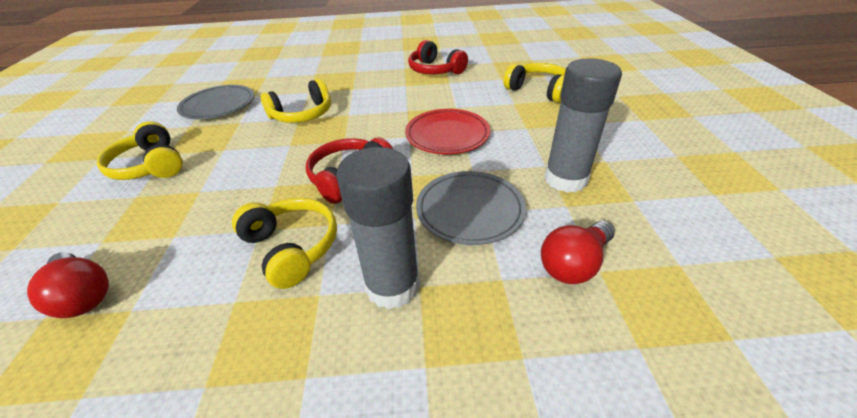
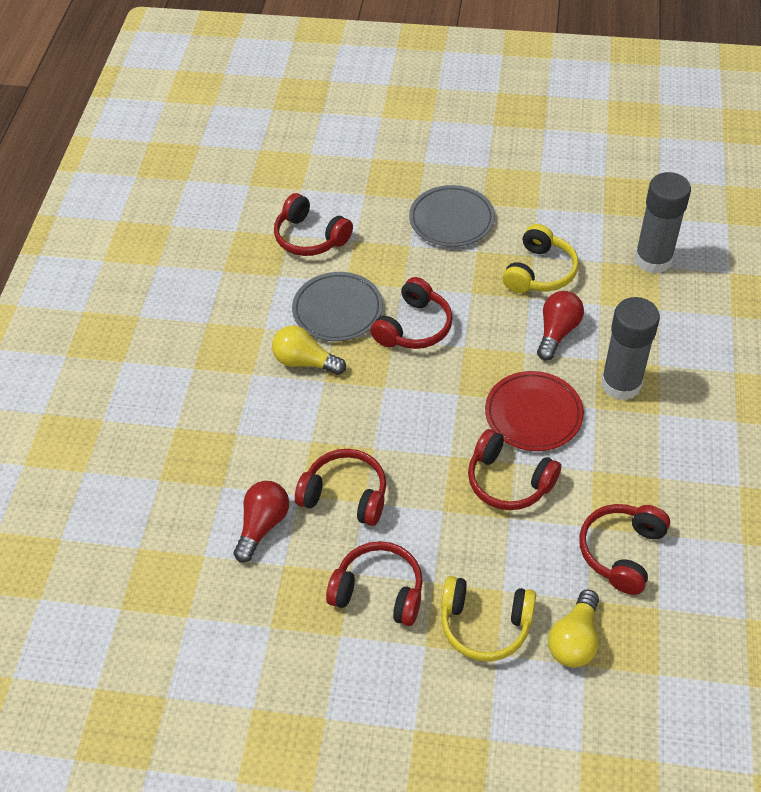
red headphones: 2 -> 6
yellow headphones: 4 -> 2
yellow light bulb: 0 -> 2

